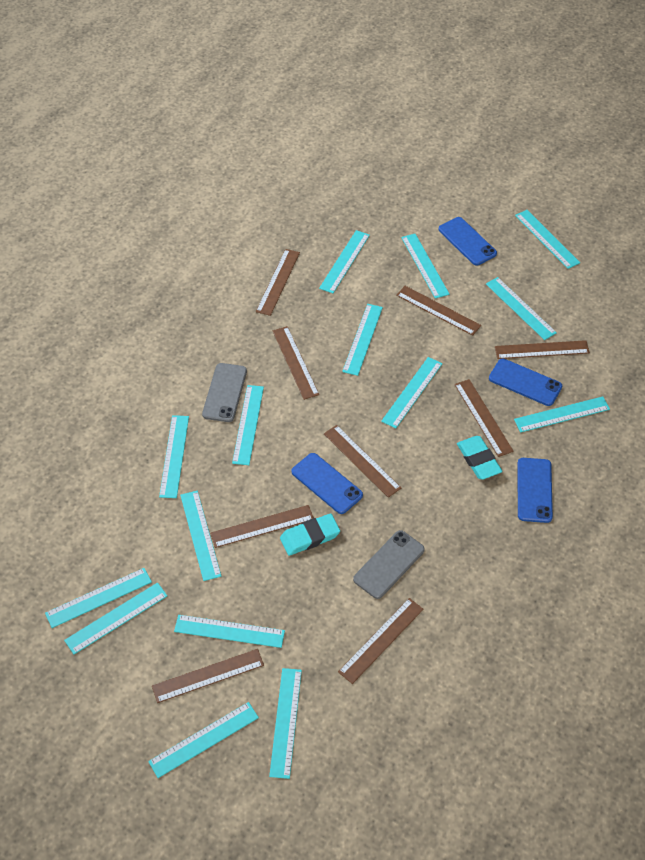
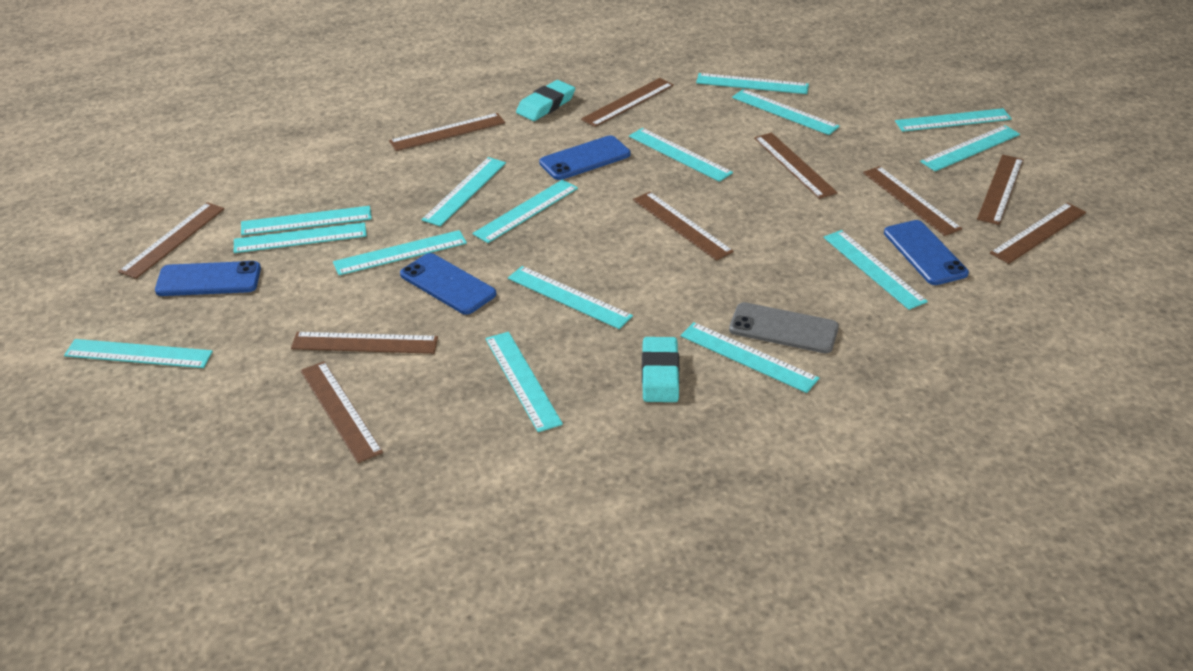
brown ruler: 9 -> 10
grey phone: 2 -> 1

